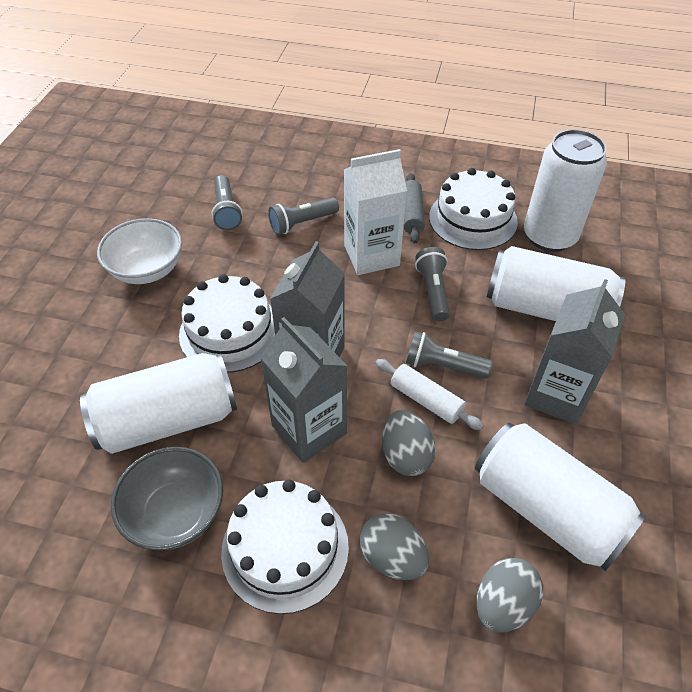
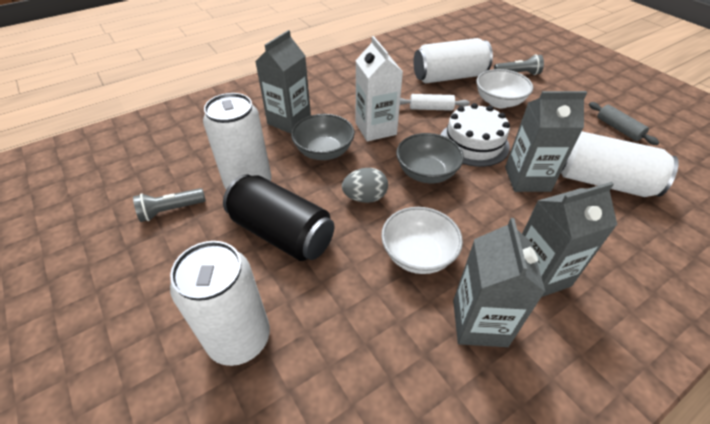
black can: 0 -> 1
grey bowl: 1 -> 2
grey carton: 3 -> 4
grey egg: 3 -> 1
grey flashlight: 4 -> 2
white bowl: 1 -> 2
white cake: 3 -> 1

